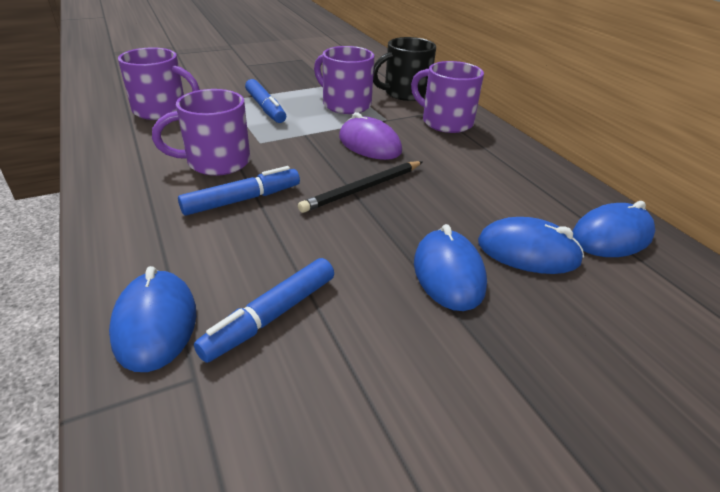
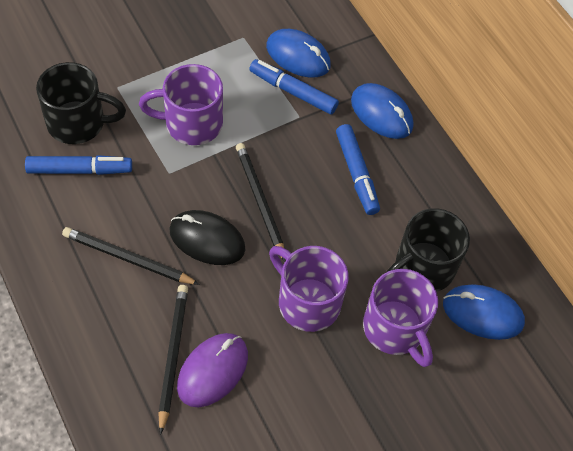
black mouse: 0 -> 1
black mug: 1 -> 2
black pencil: 1 -> 3
blue mouse: 4 -> 3
purple mug: 4 -> 3

